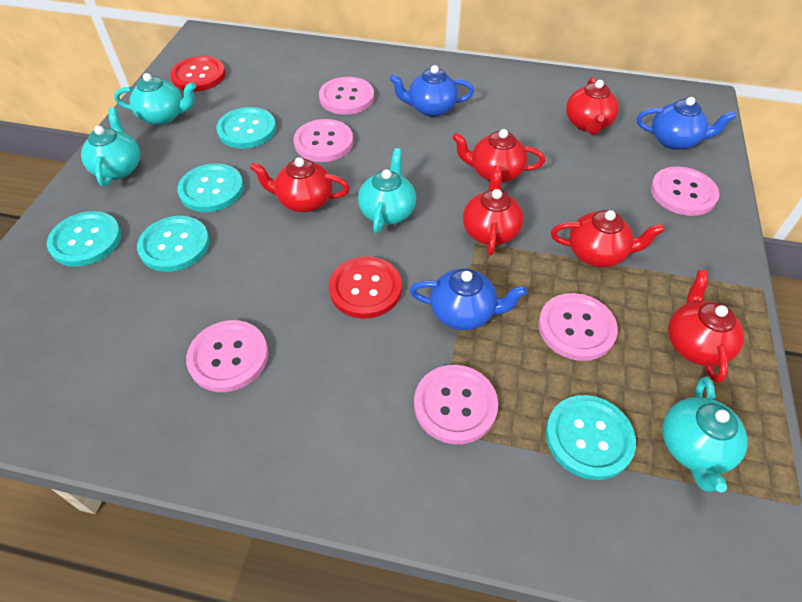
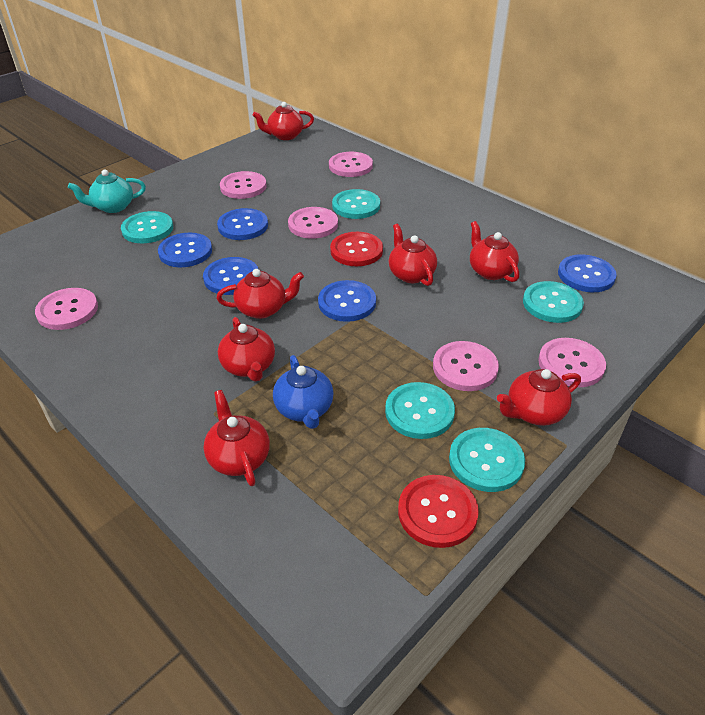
blue button: 0 -> 5
blue teapot: 3 -> 1
red teapot: 6 -> 7
turquoise teapot: 4 -> 1

